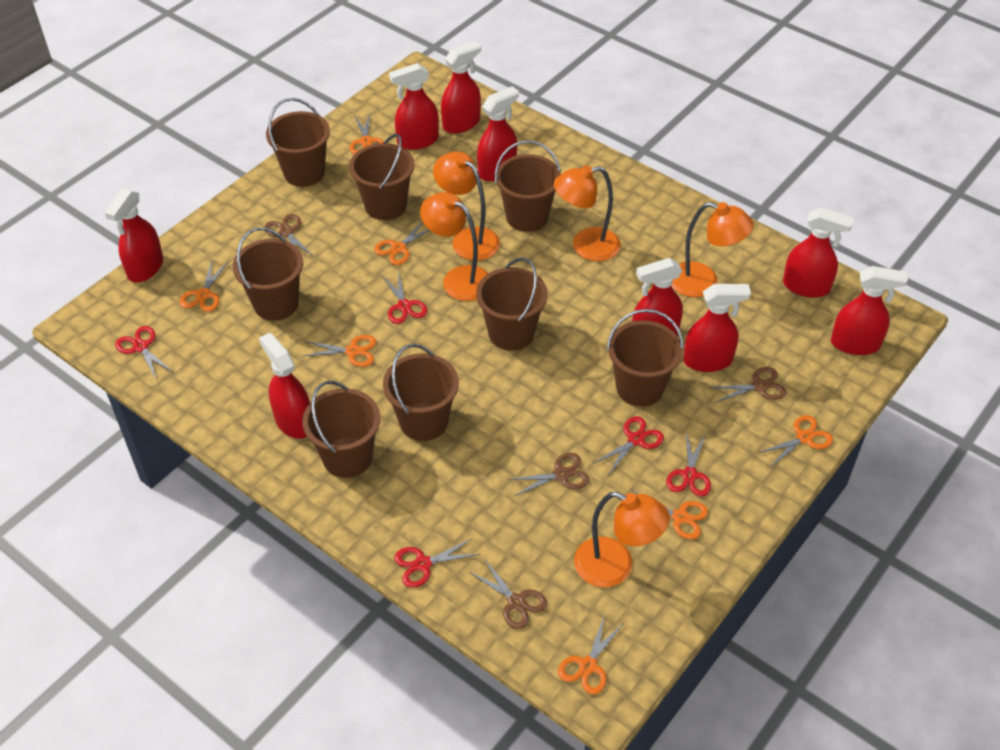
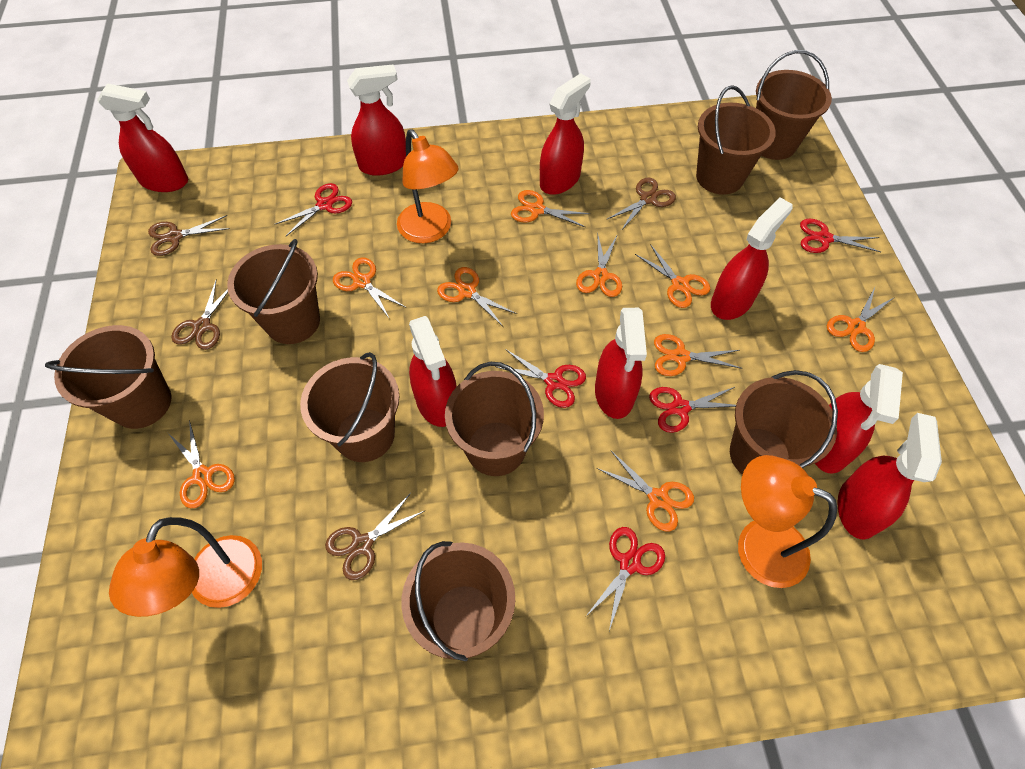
orange lamp: 5 -> 3
orange scissors: 7 -> 9
red spray bottle: 9 -> 8

